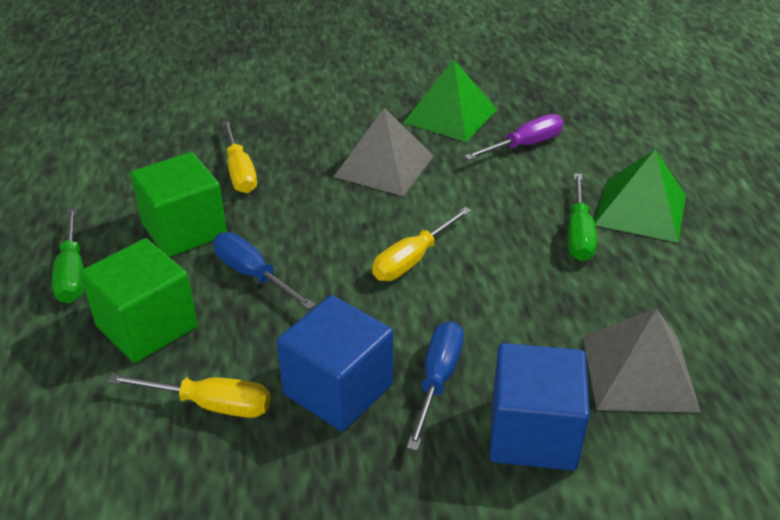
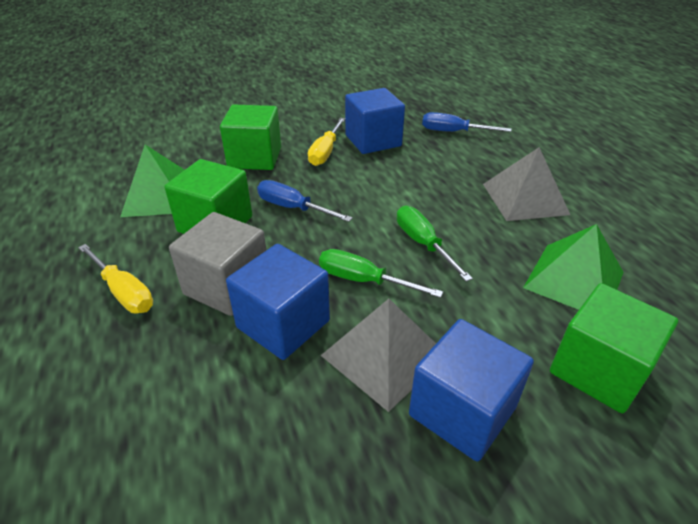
blue cube: 2 -> 3
green cube: 2 -> 3
grey cube: 0 -> 1
purple screwdriver: 1 -> 0
yellow screwdriver: 3 -> 2

